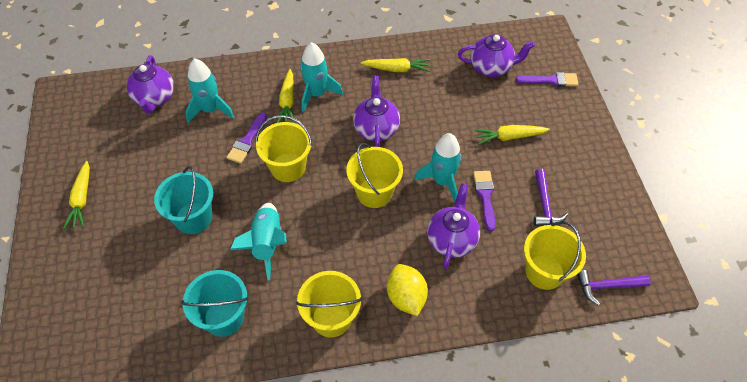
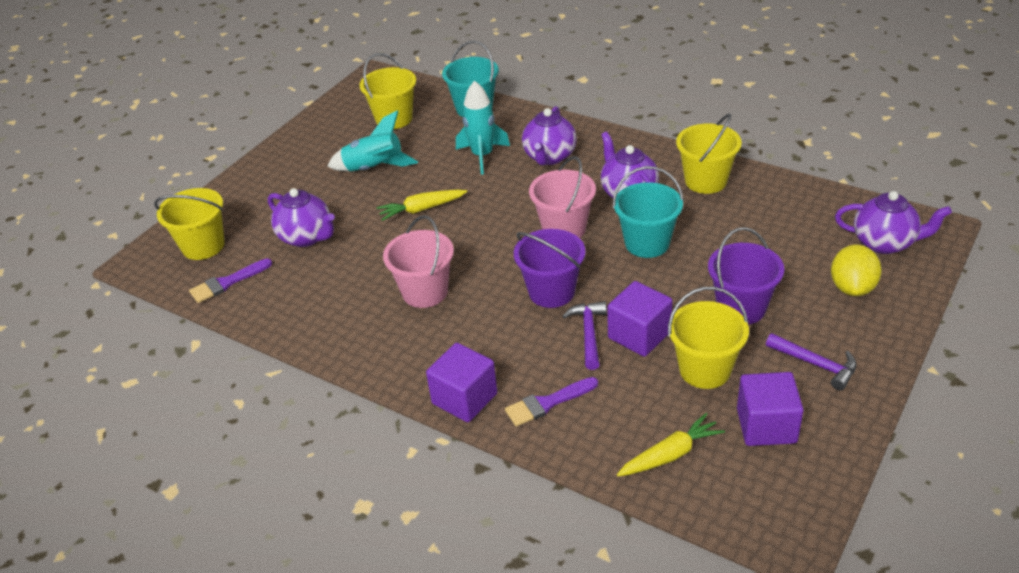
pink bucket: 0 -> 2
purple brush: 3 -> 2
purple bucket: 0 -> 2
purple cube: 0 -> 3
turquoise rocket: 4 -> 2
yellow carrot: 4 -> 2

